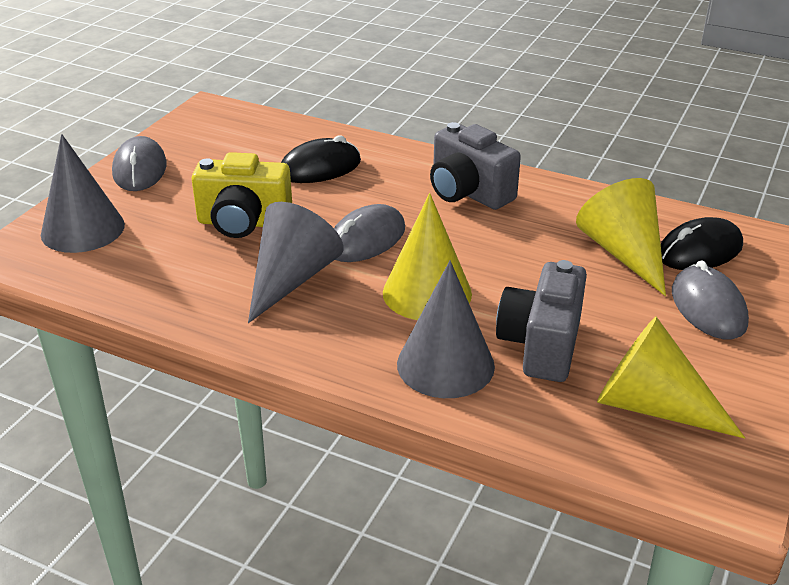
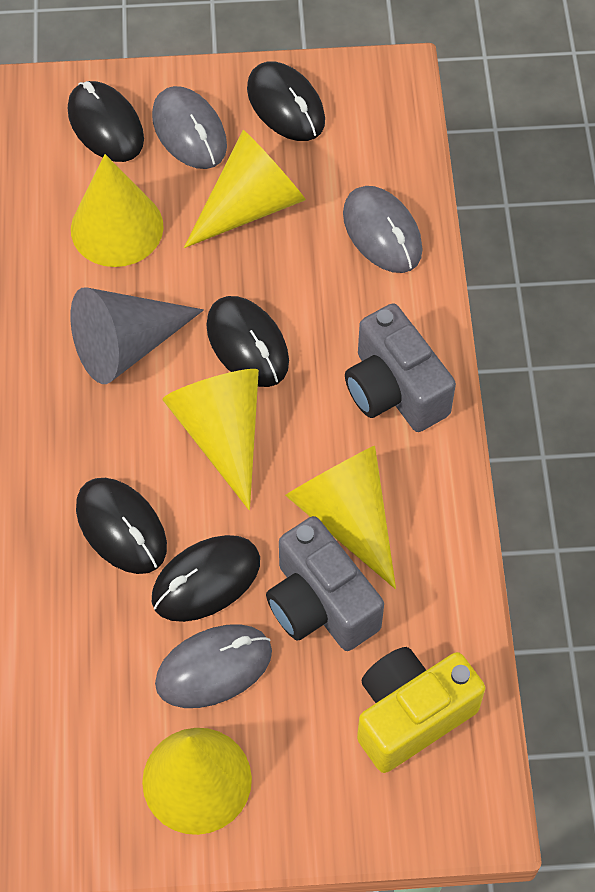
black mouse: 2 -> 5
grey cone: 3 -> 1
yellow cone: 3 -> 5

